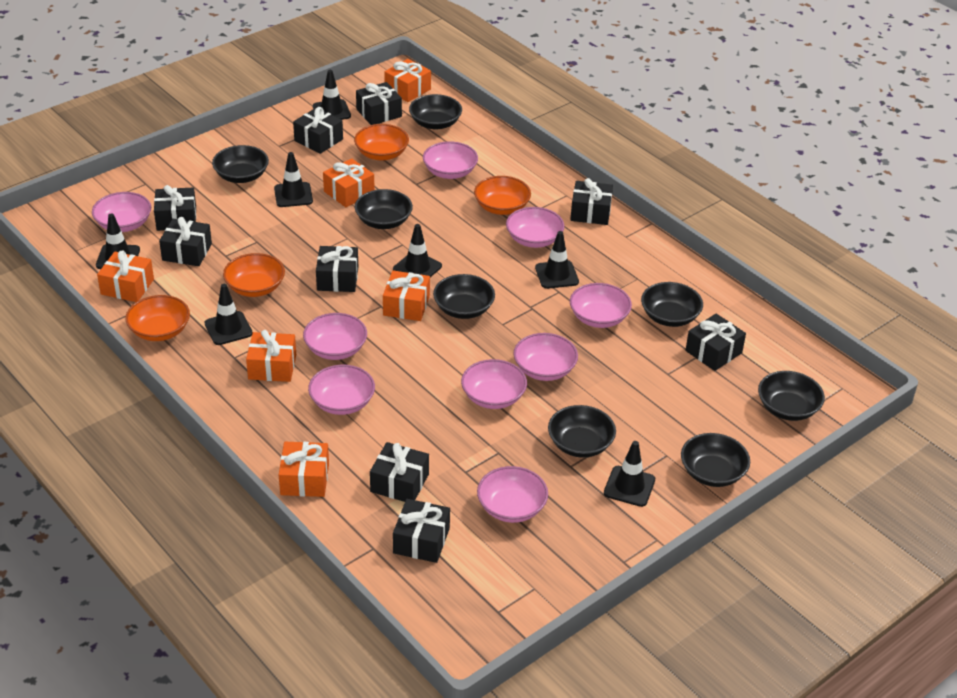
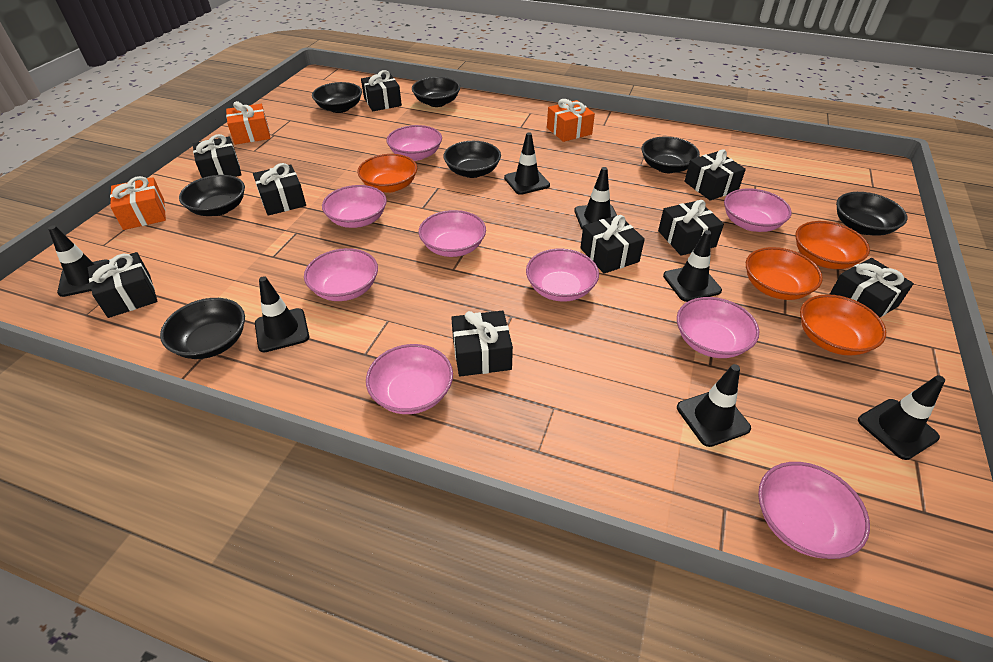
black bowl: 8 -> 7
orange gift: 6 -> 3

